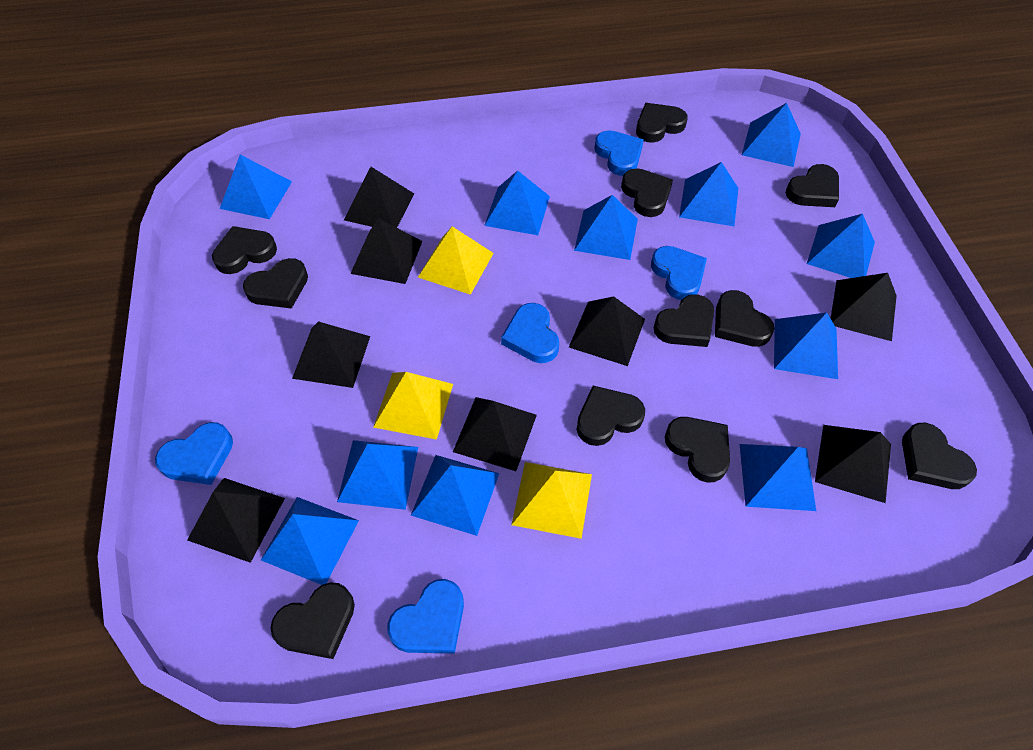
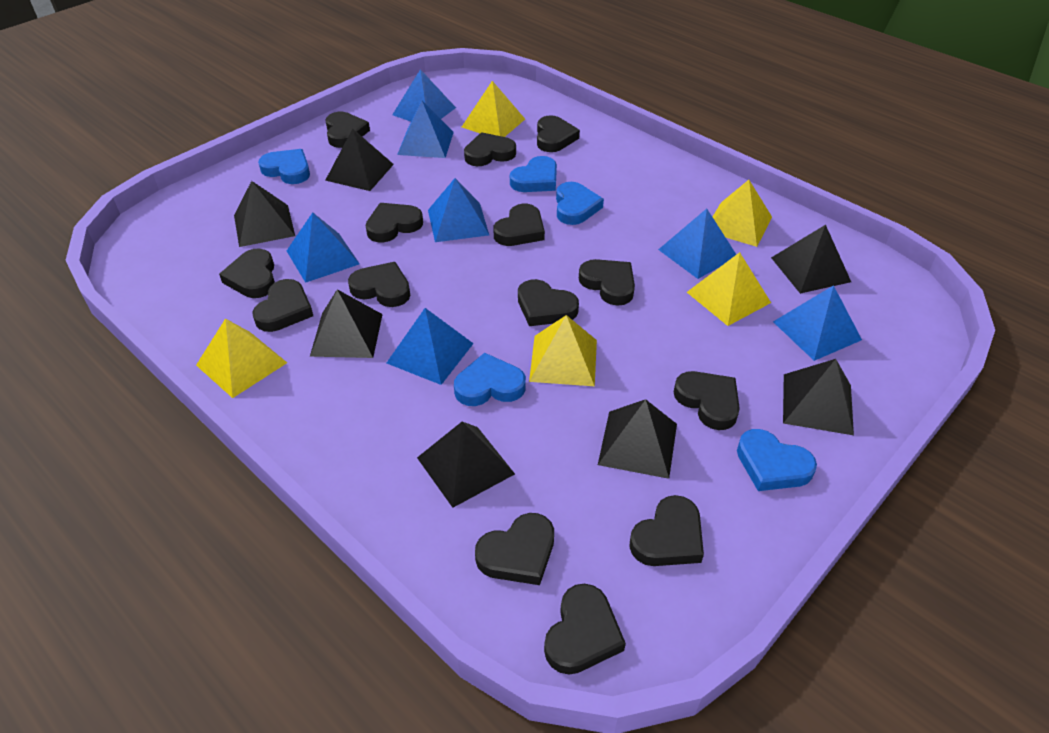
black heart: 11 -> 14
black pyramid: 8 -> 7
blue pyramid: 11 -> 7
yellow pyramid: 3 -> 5

